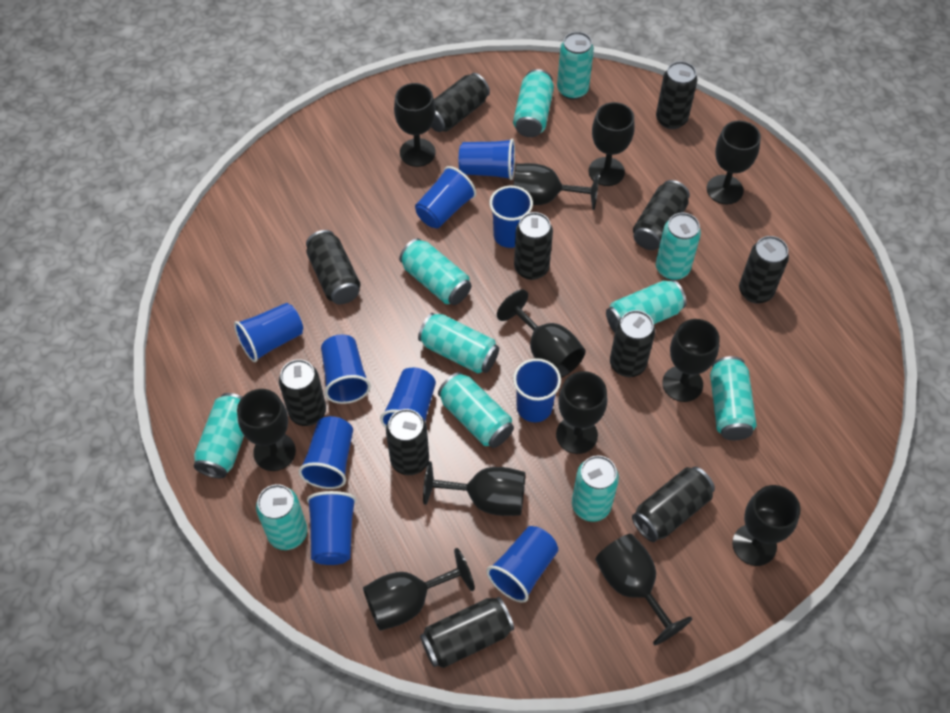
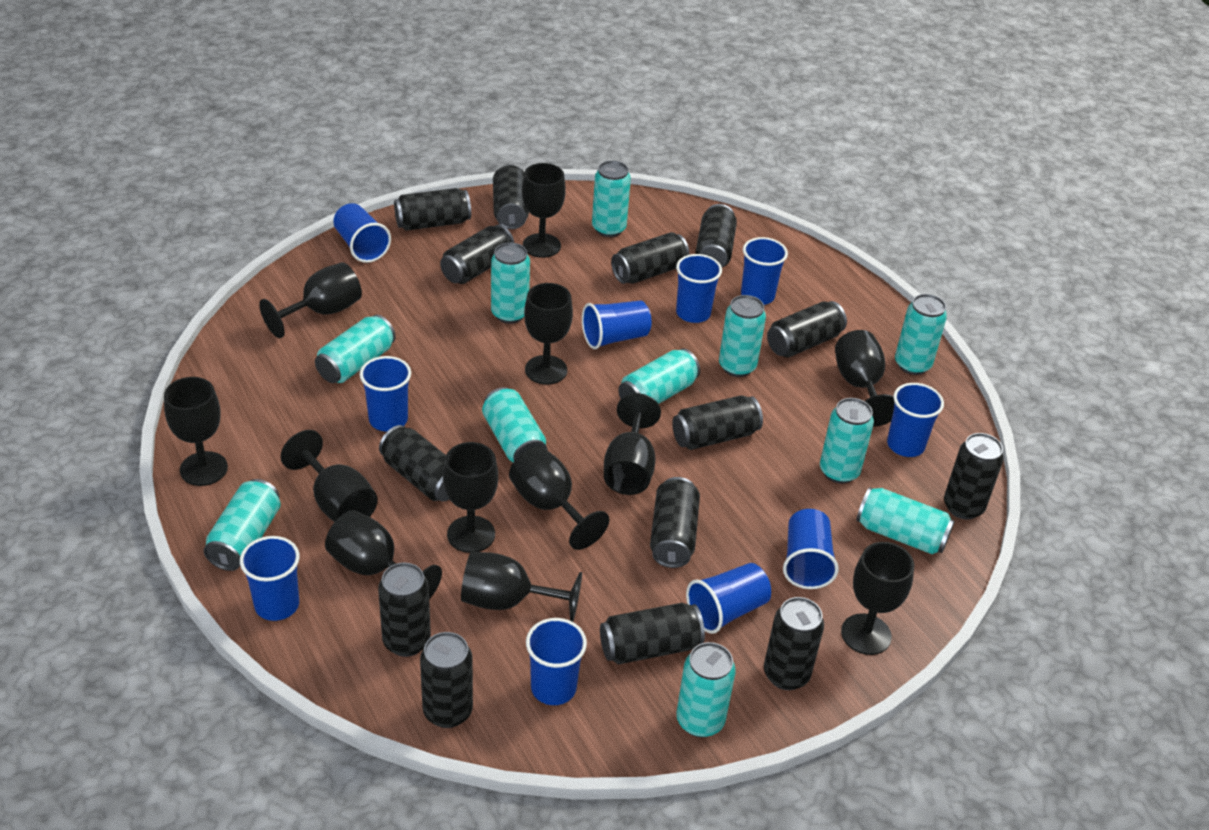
black can: 11 -> 14

